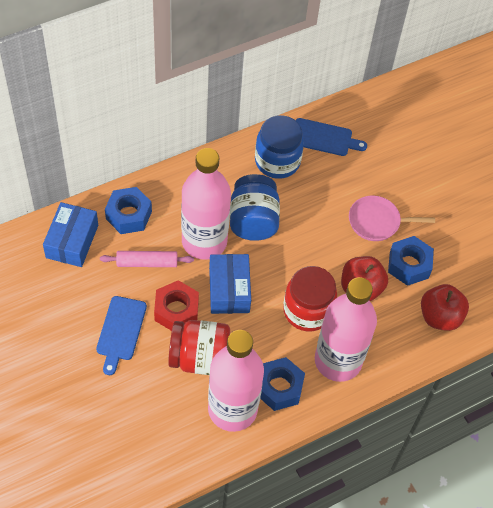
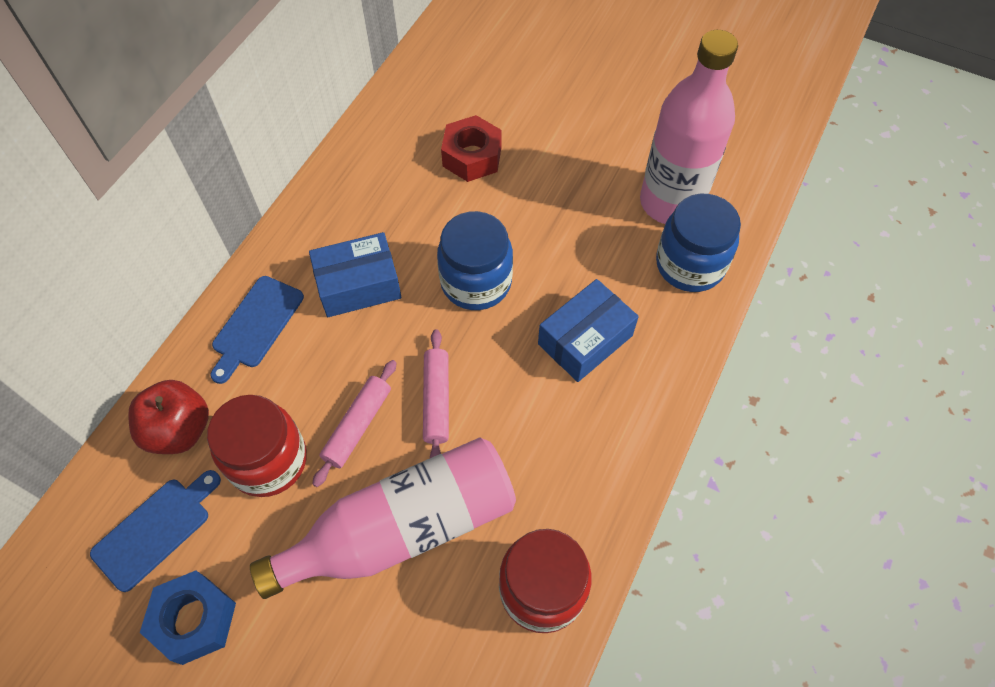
blue nut: 3 -> 1
pink bottle: 3 -> 2
pink pan: 1 -> 0
pink rolling pin: 1 -> 2
red apple: 2 -> 1

